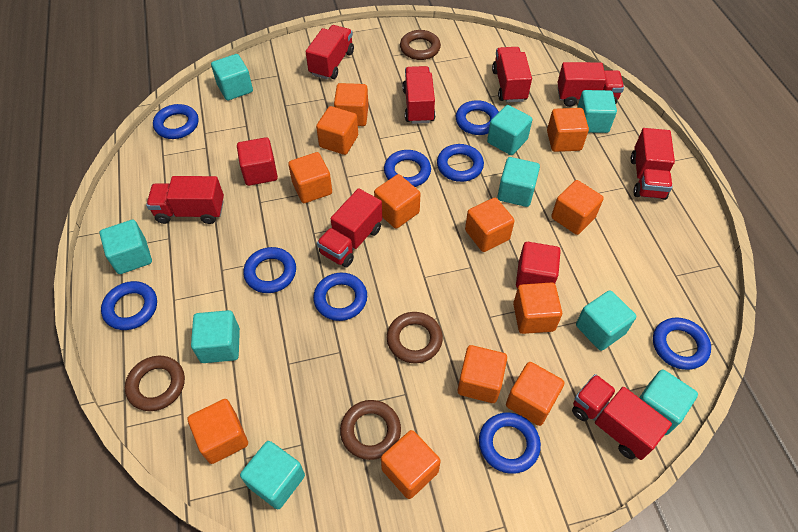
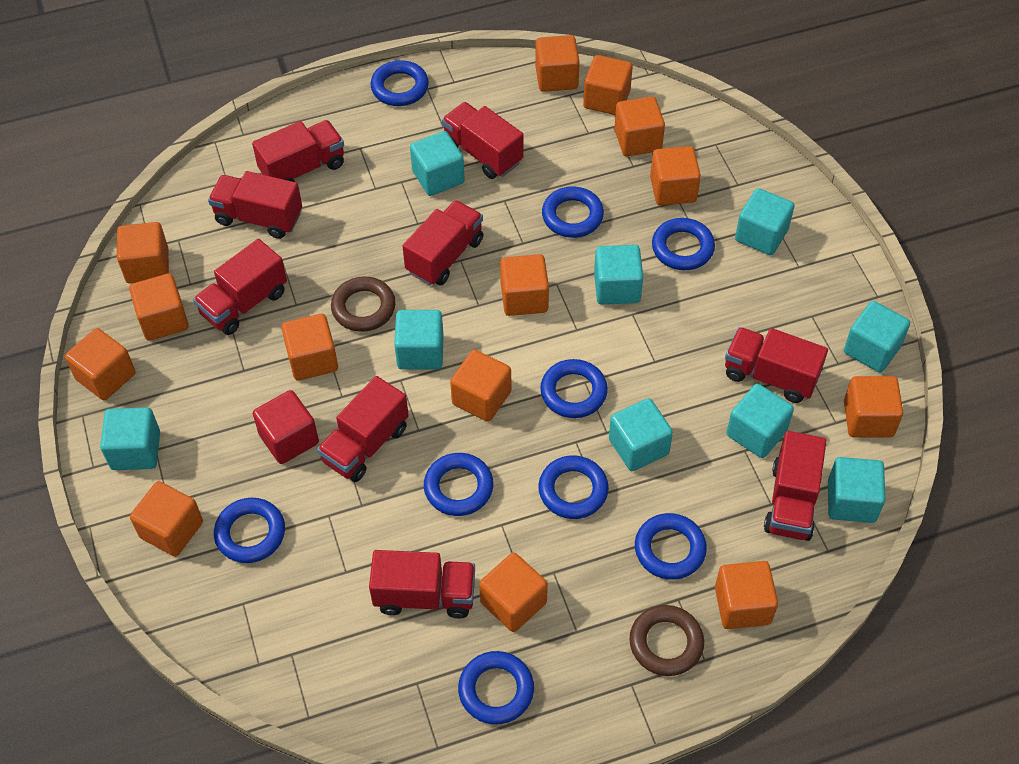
brown ring: 4 -> 2
orange cube: 12 -> 14
red cube: 2 -> 1
red truck: 8 -> 9

